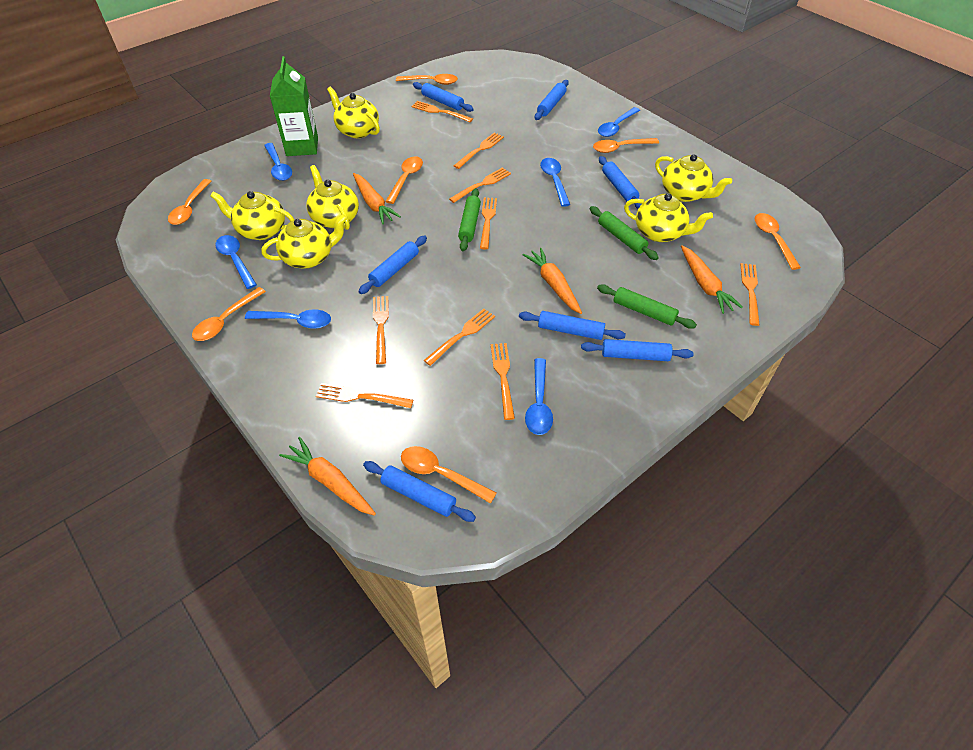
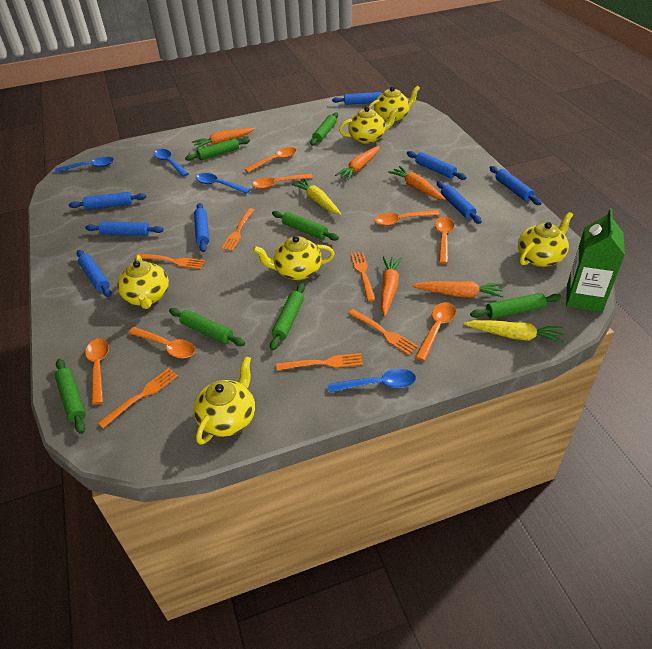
blue rolling pin: 7 -> 8
blue spoon: 6 -> 4
green rolling pin: 3 -> 7
orange carrot: 4 -> 5
orange fork: 9 -> 6
yellow carrot: 0 -> 2

